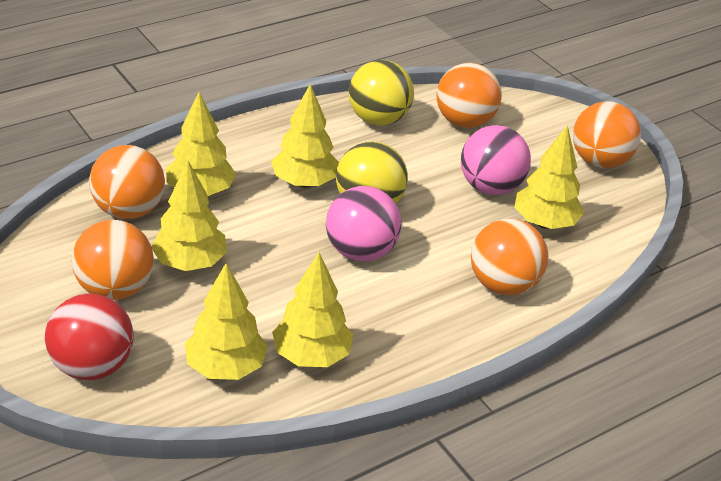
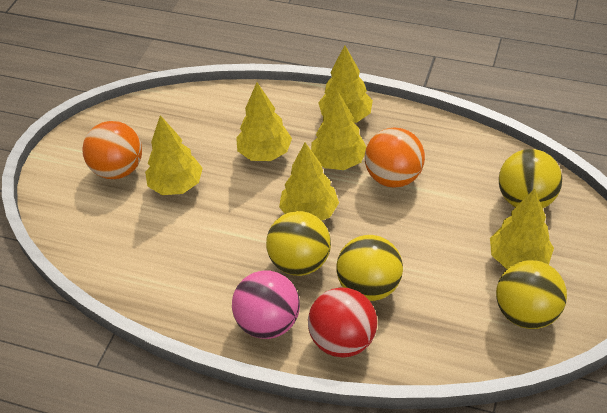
orange ball: 5 -> 2
pink ball: 2 -> 1
yellow ball: 2 -> 4

